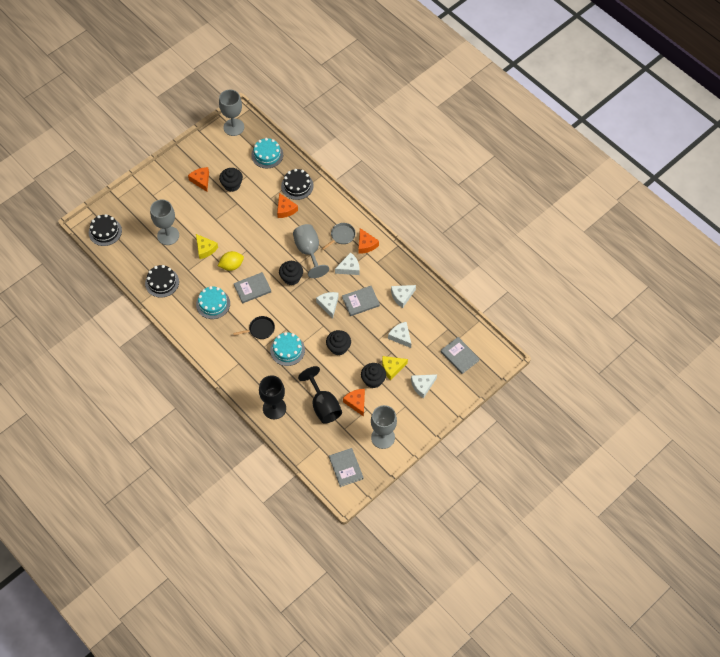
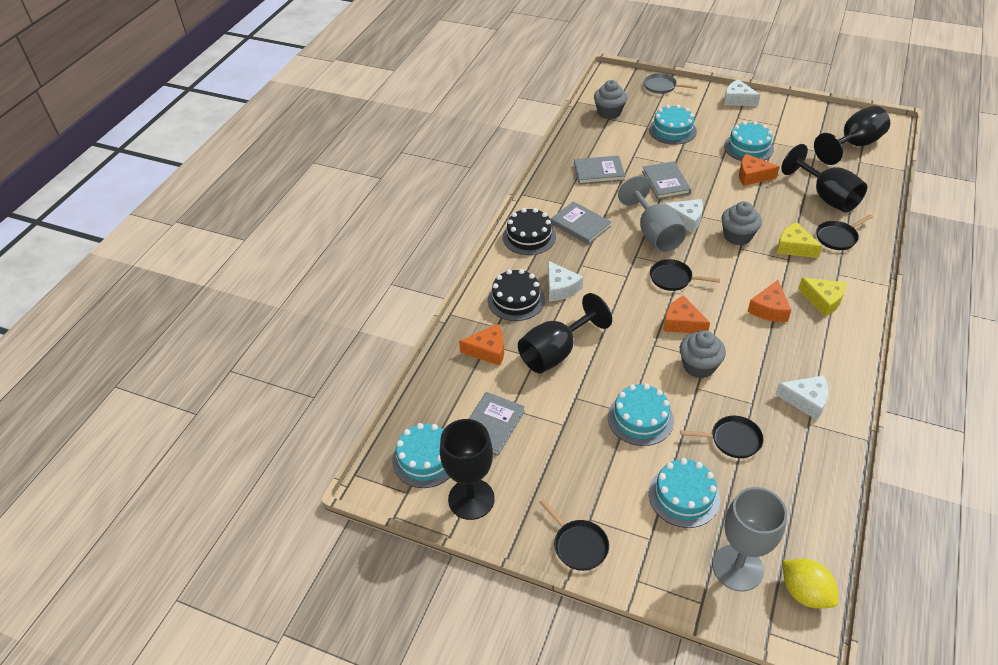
black cake: 3 -> 2
black cupcake: 4 -> 0
black goblet: 2 -> 4
black pan: 1 -> 4
grey cupcake: 0 -> 3
grey goblet: 4 -> 2
turquoise cake: 3 -> 5
white cheese: 5 -> 4

